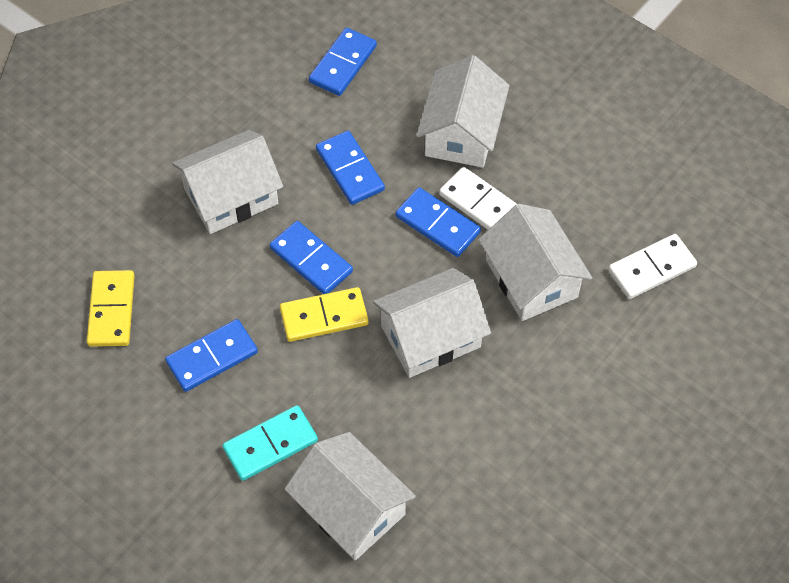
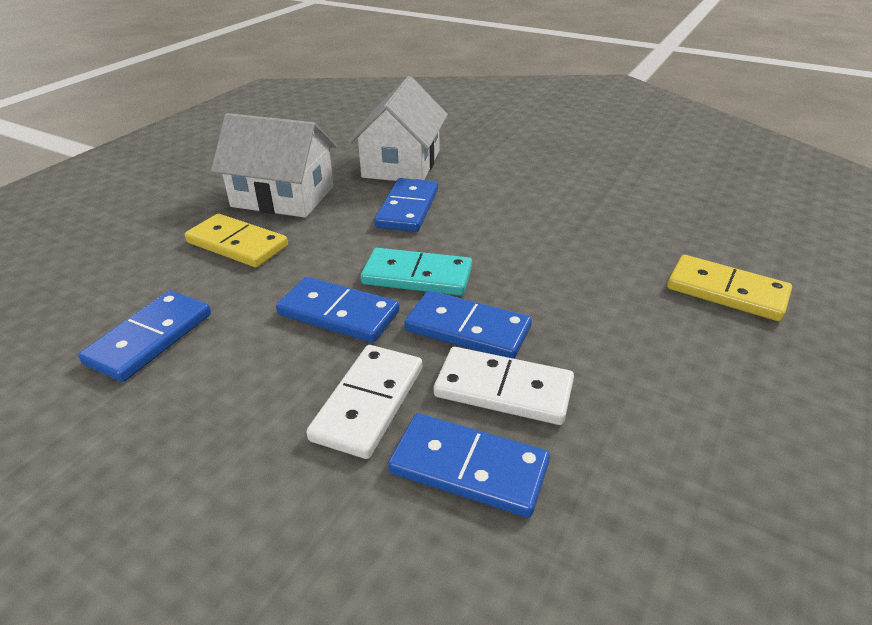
white house: 5 -> 2

